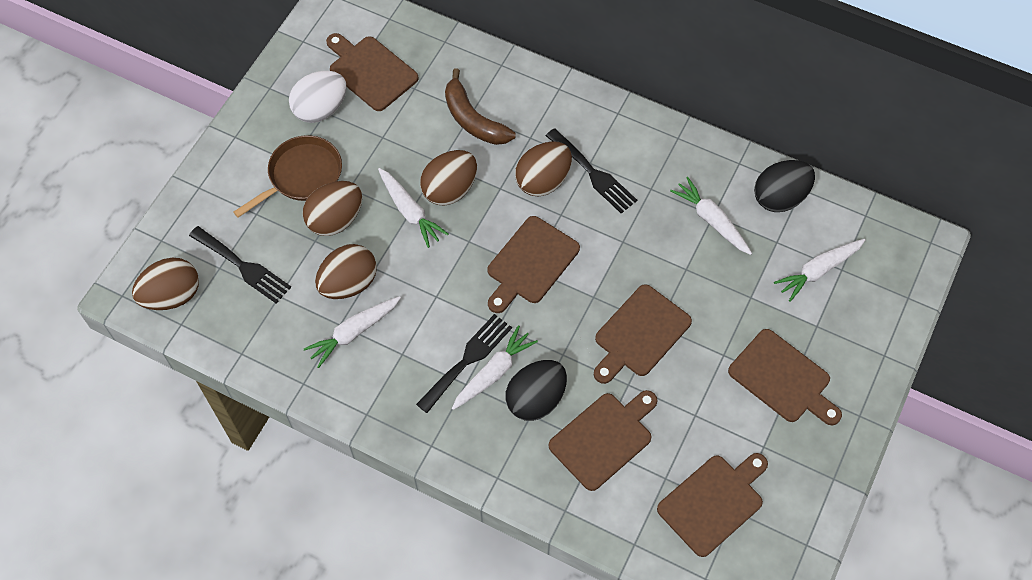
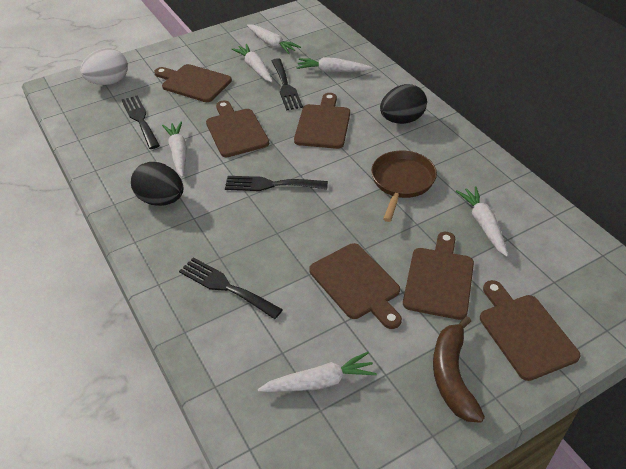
black fork: 3 -> 4
brown egg: 5 -> 0
white carrot: 5 -> 6

